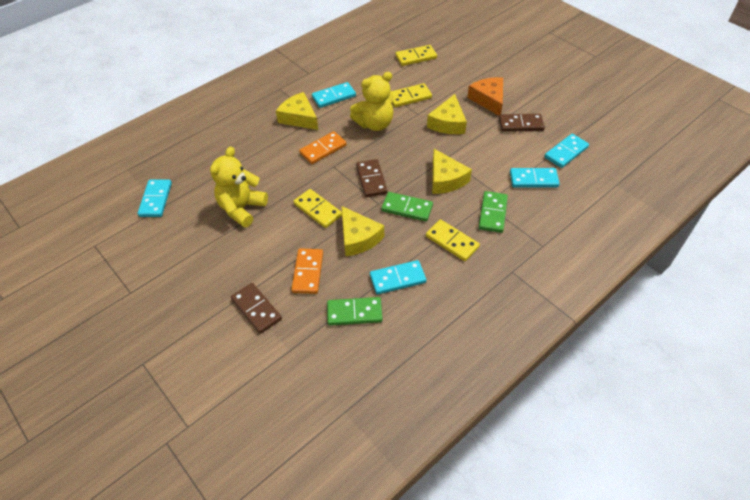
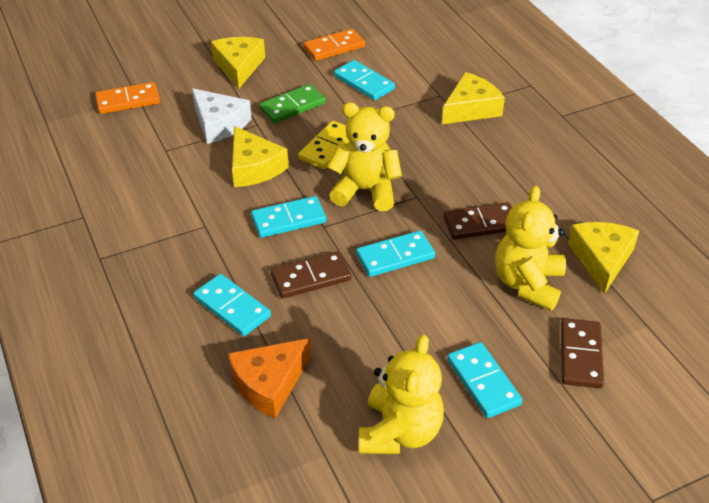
green domino: 3 -> 1
white cheese: 0 -> 1
yellow domino: 4 -> 1
yellow teddy bear: 2 -> 3

